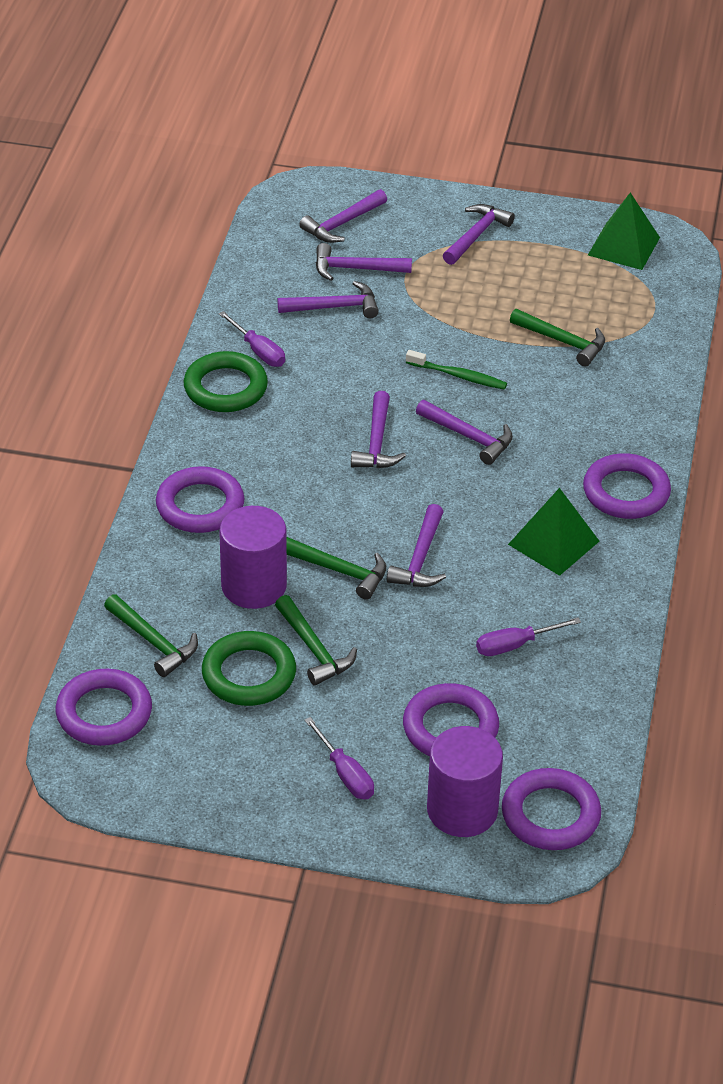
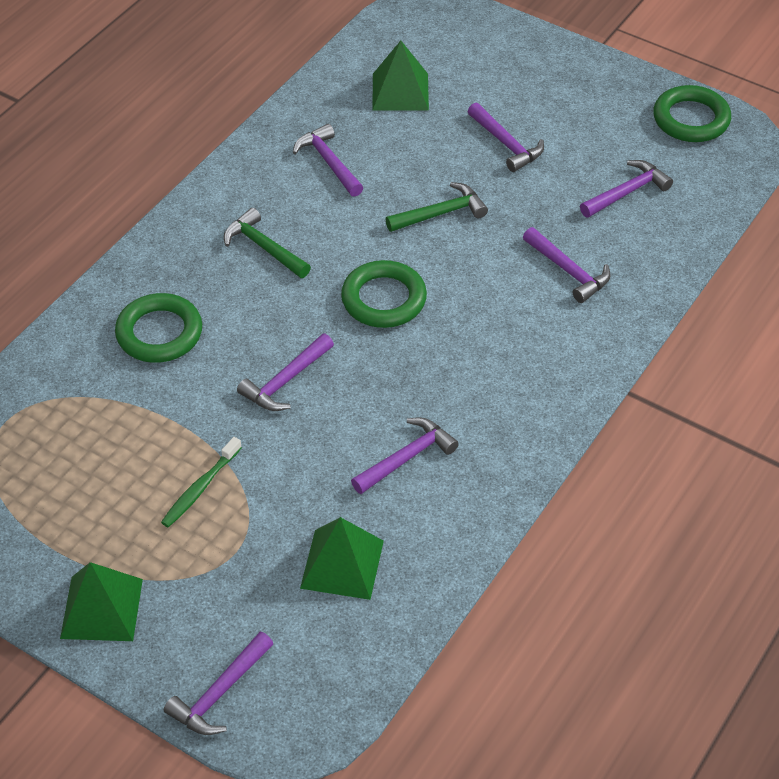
green hammer: 4 -> 2
green pyramid: 2 -> 3
green ring: 2 -> 3
purple cylinder: 2 -> 0
purple ring: 5 -> 0
purple screwdriver: 3 -> 0

